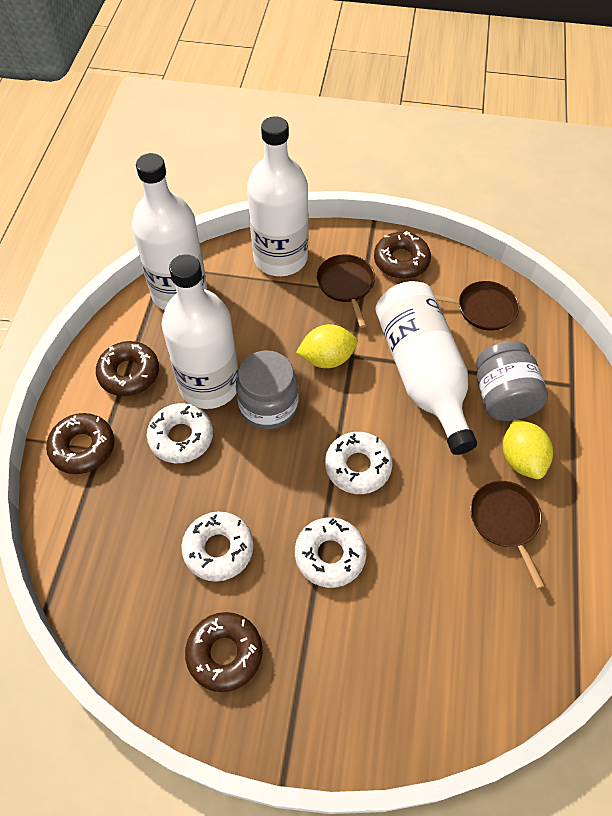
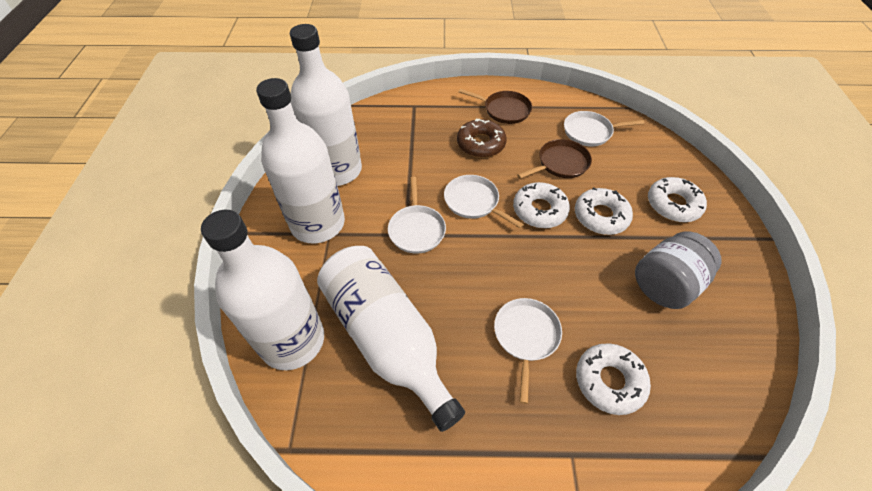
brown donut: 4 -> 1
brown pan: 3 -> 2
grey jar: 2 -> 1
white pan: 0 -> 4
yellow lemon: 2 -> 0

